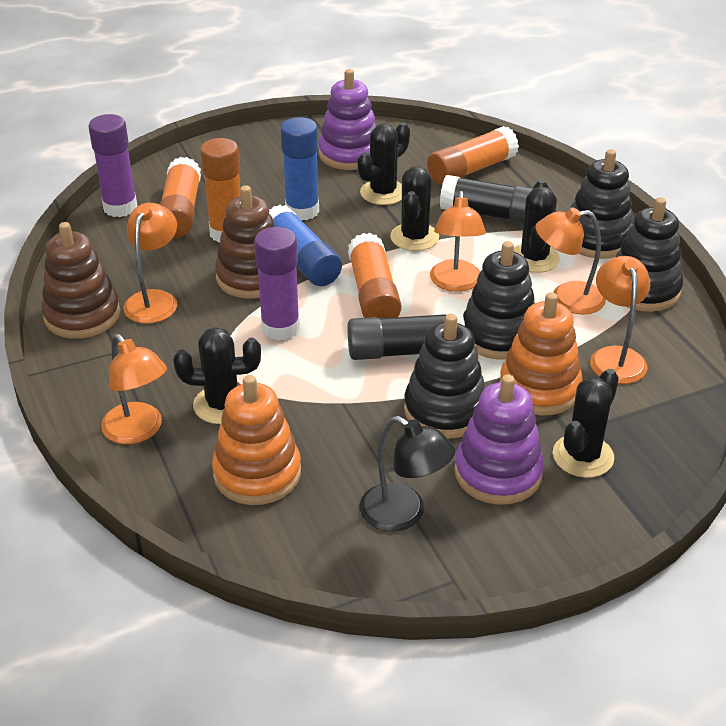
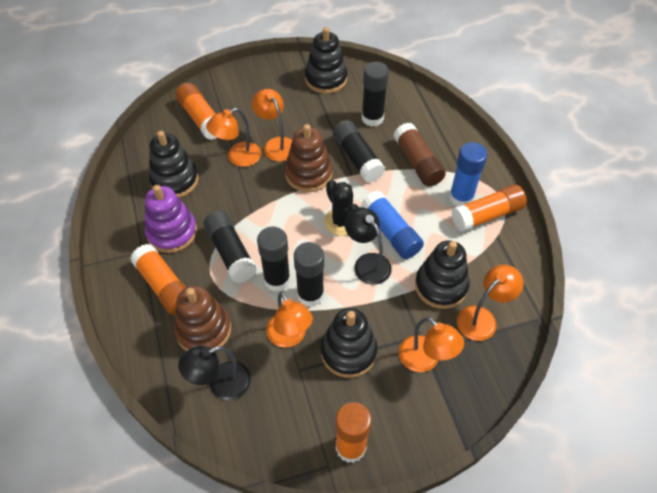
black cactus: 5 -> 1
black glue stick: 2 -> 5
black lamp: 1 -> 2
brown glue stick: 0 -> 1
orange stacking toy: 2 -> 0
purple glue stick: 2 -> 0
purple stacking toy: 2 -> 1

